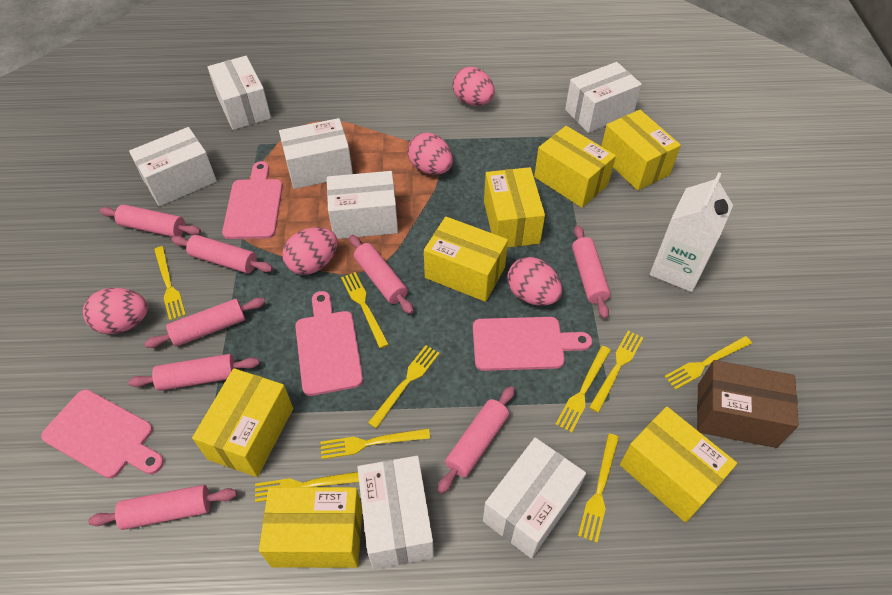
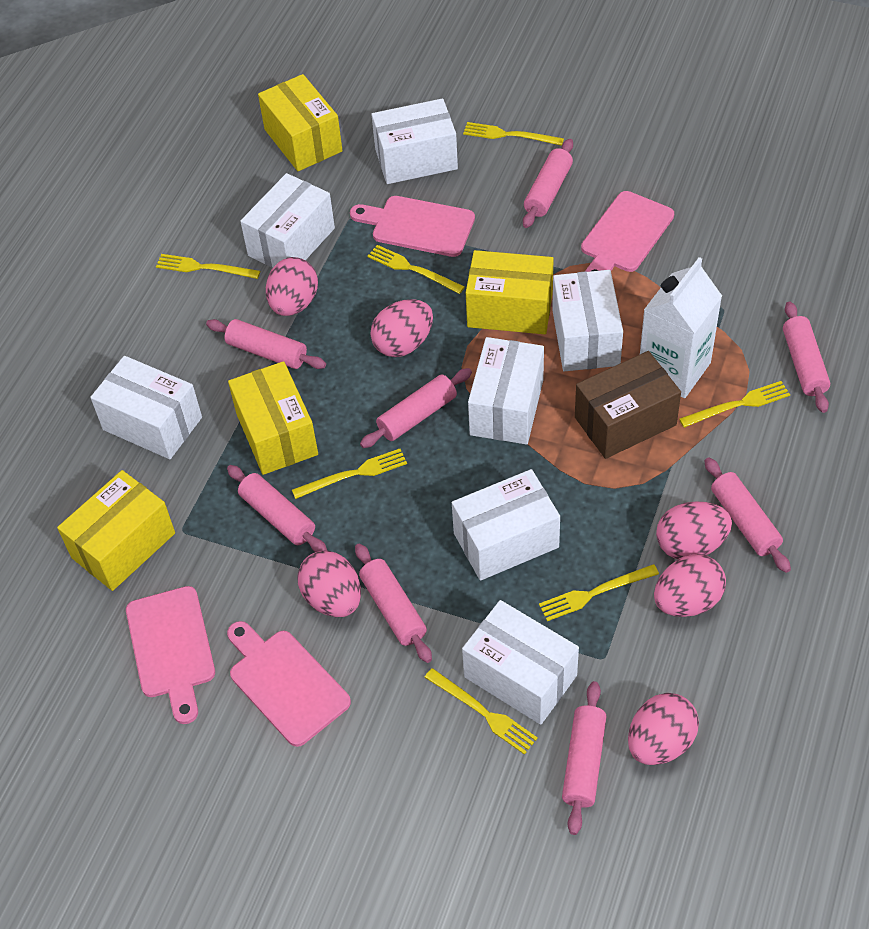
pink egg: 5 -> 6
yellow box: 7 -> 4
yellow fork: 9 -> 7

